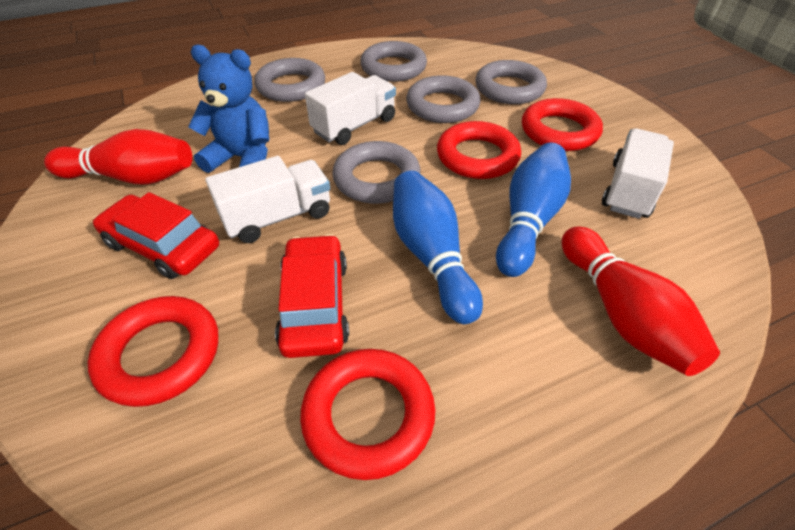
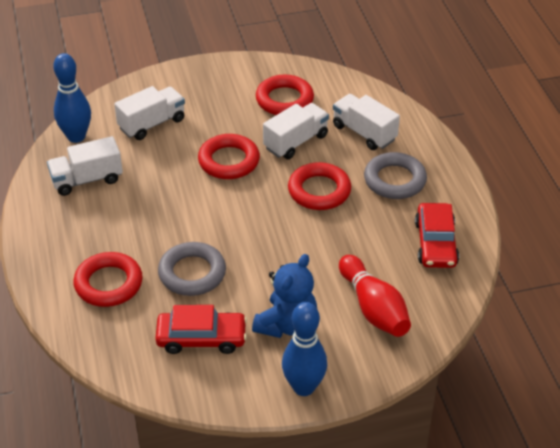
grey ring: 5 -> 2
red bowling pin: 2 -> 1
white truck: 3 -> 4

